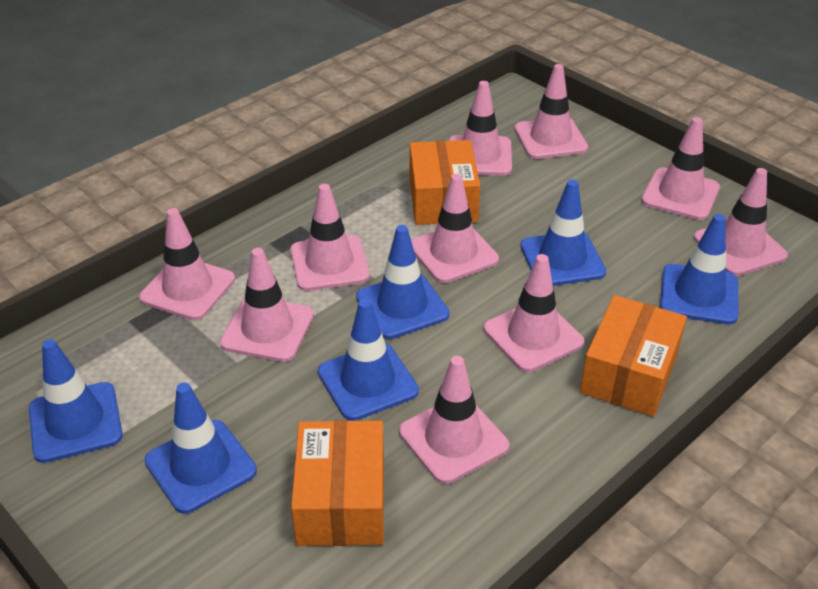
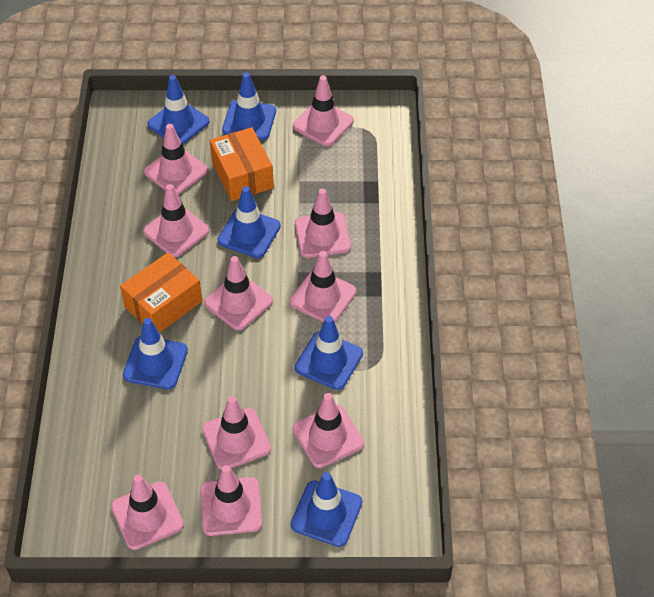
orange box: 3 -> 2

